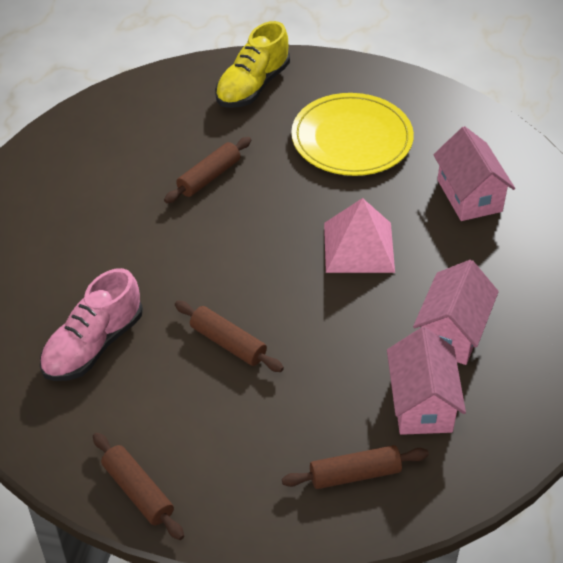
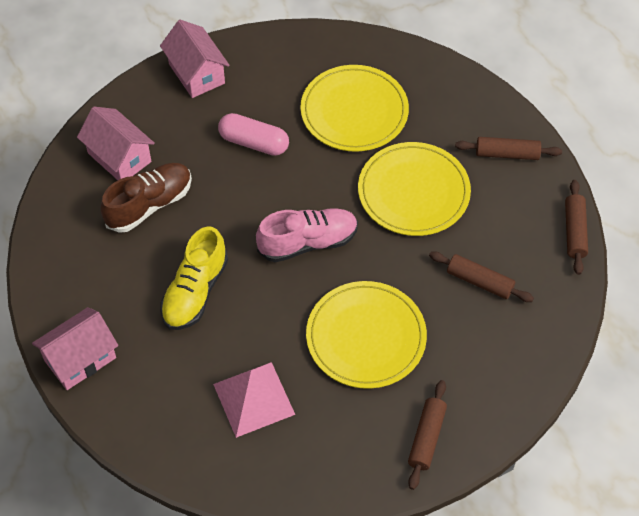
brown shoe: 0 -> 1
pink capsule: 0 -> 1
yellow plate: 1 -> 3

